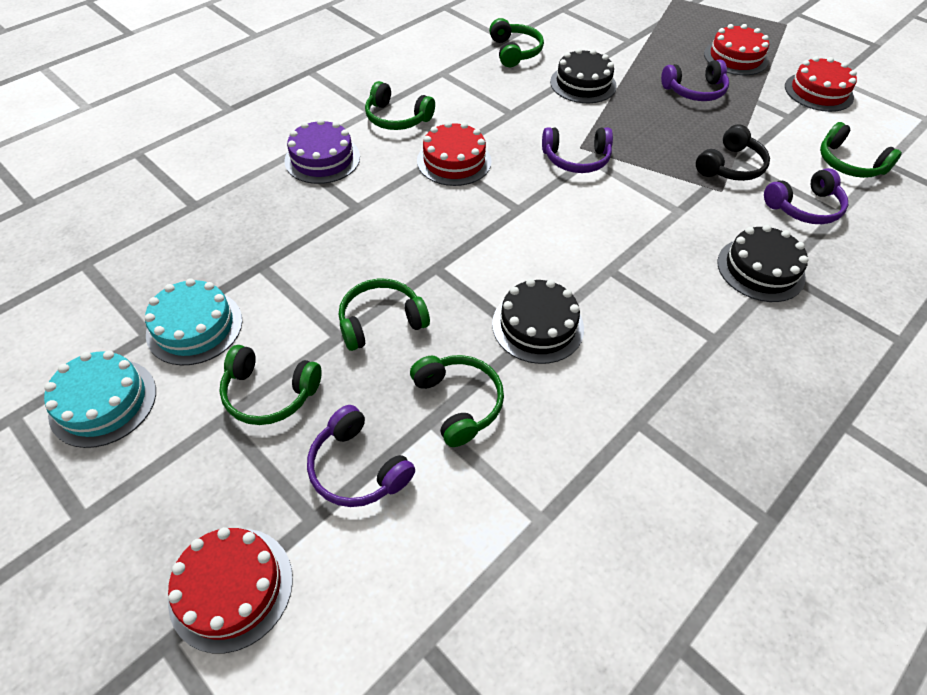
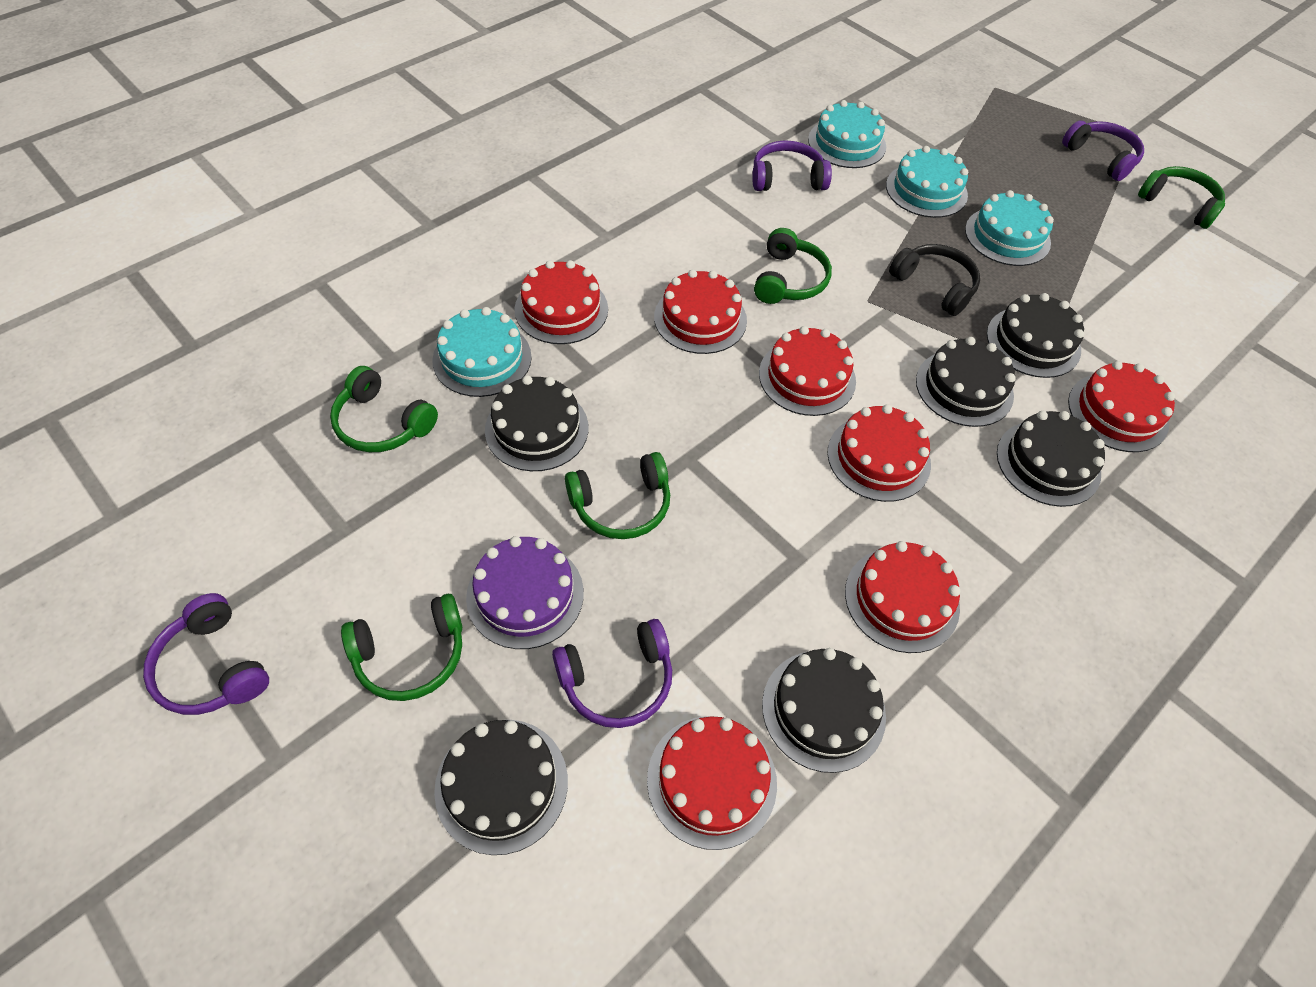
black cake: 3 -> 6
green headphones: 6 -> 5
red cake: 4 -> 7
turquoise cake: 2 -> 4

